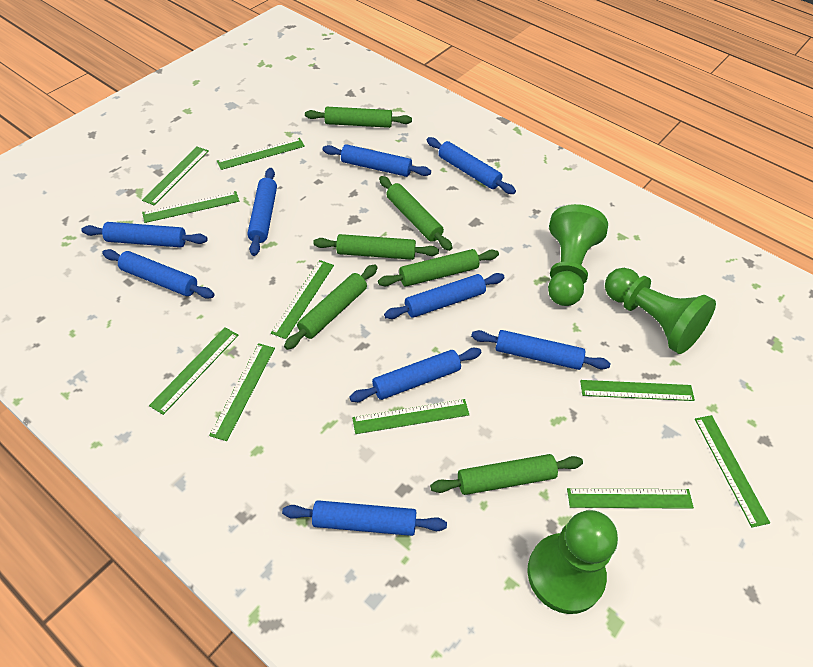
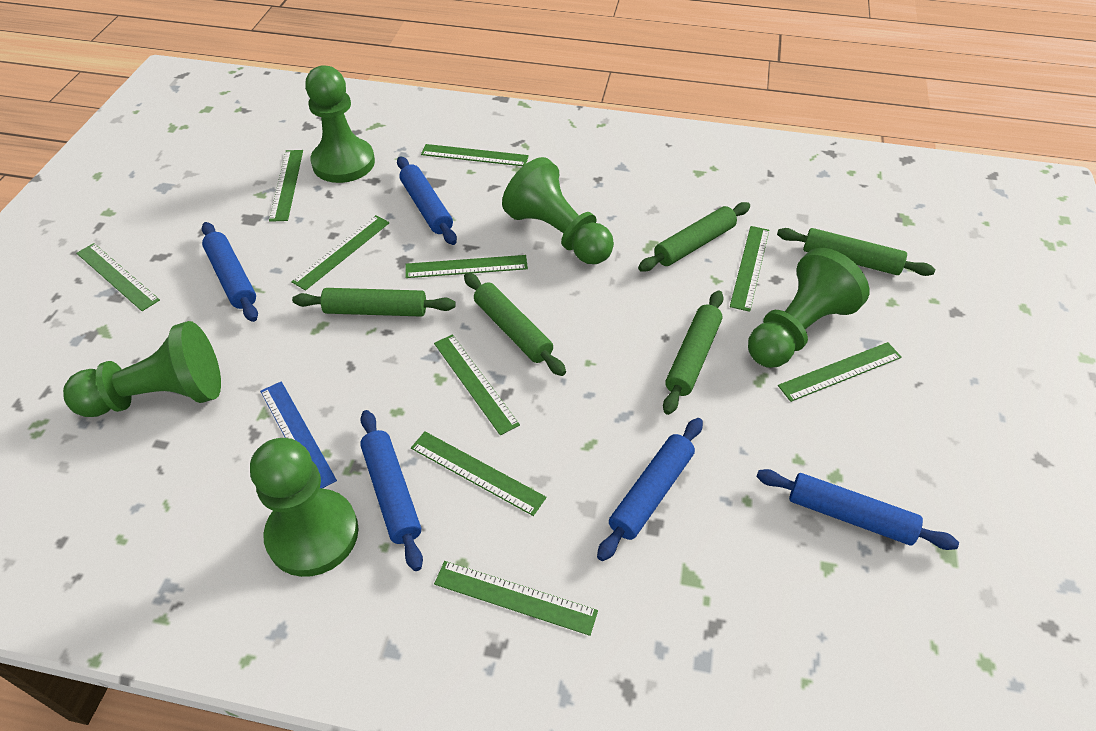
blue rolling pin: 9 -> 5
blue ruler: 0 -> 1
green pawn: 3 -> 5
green rolling pin: 6 -> 5

